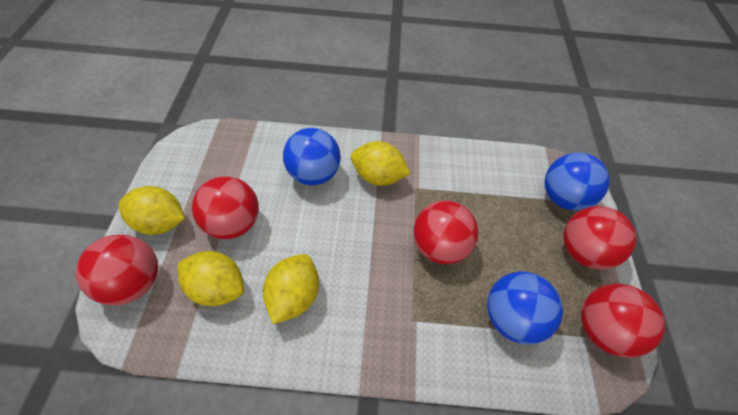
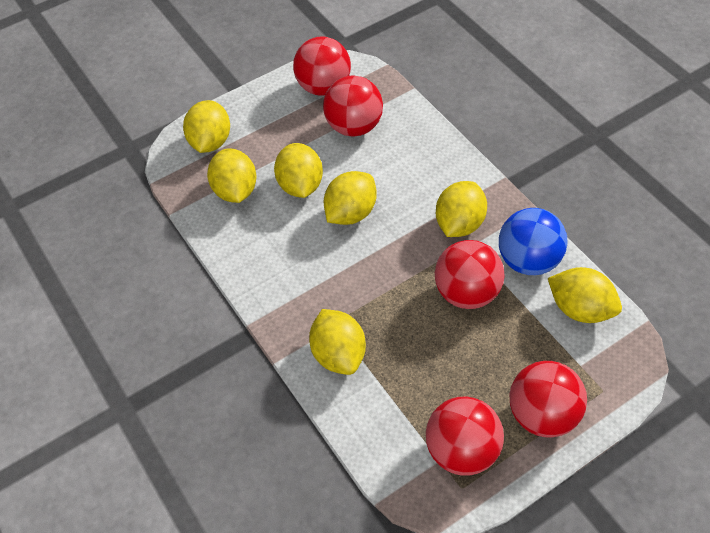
blue ball: 3 -> 1
yellow lemon: 4 -> 7

